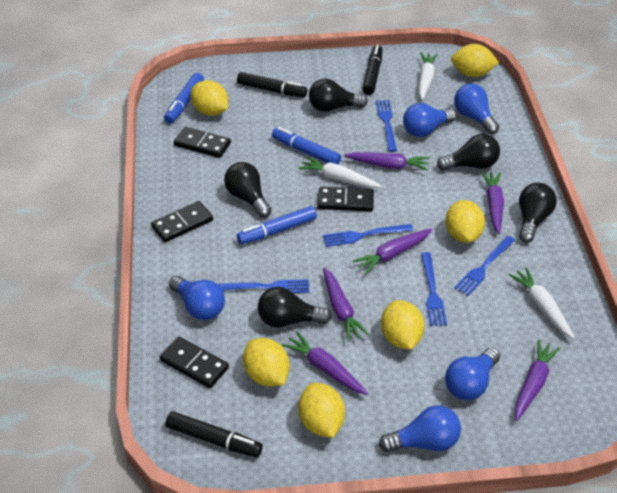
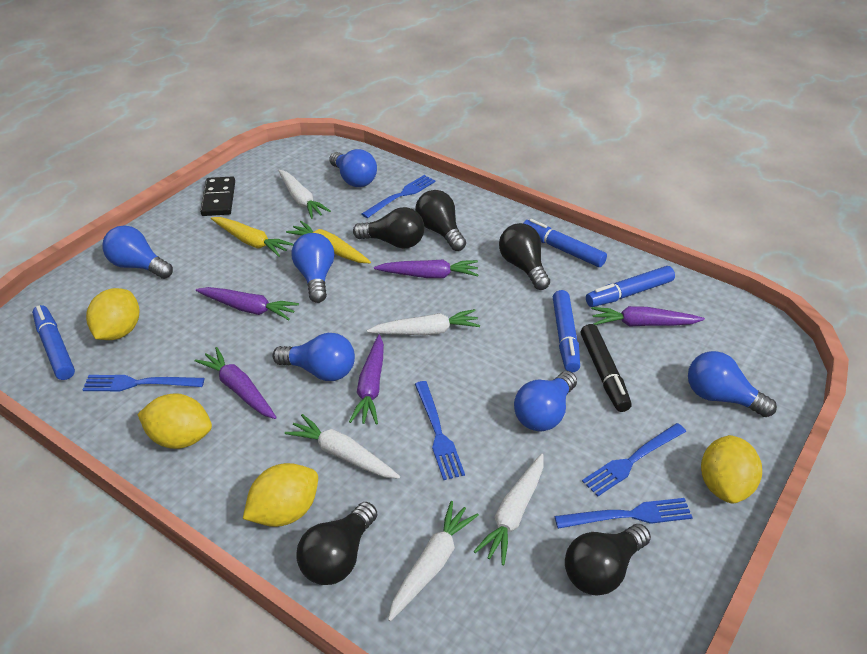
black domino: 4 -> 1
black marker: 3 -> 1
blue light bulb: 5 -> 6
blue marker: 3 -> 4
purple carrot: 6 -> 5
white carrot: 3 -> 5
yellow carrot: 0 -> 2
yellow lemon: 6 -> 4

